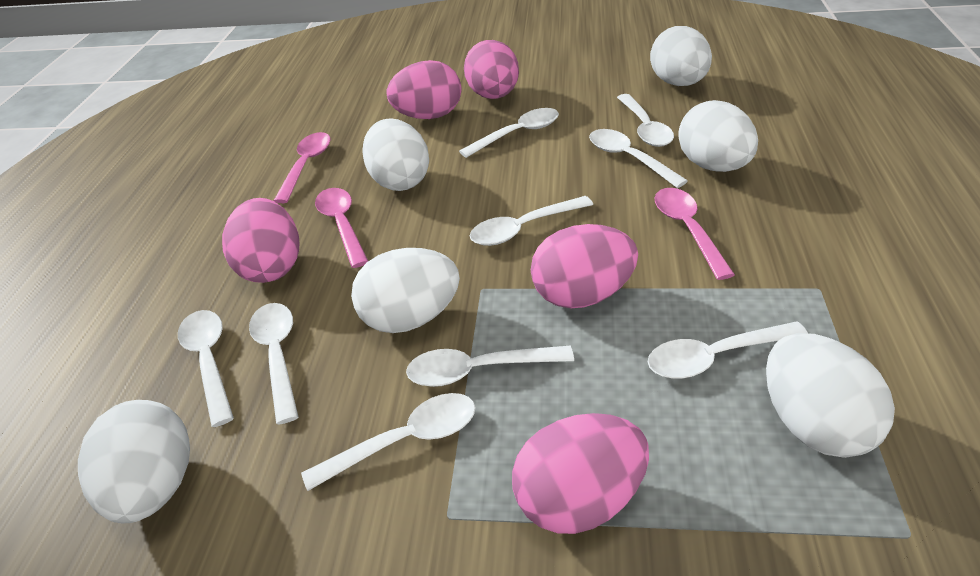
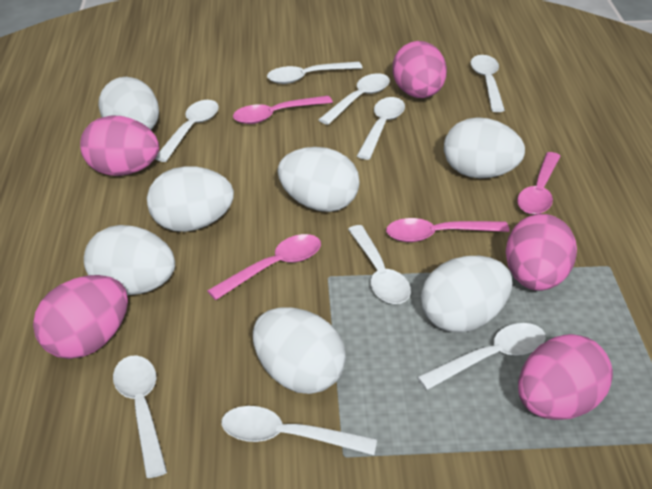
pink spoon: 3 -> 4
white egg: 6 -> 7

